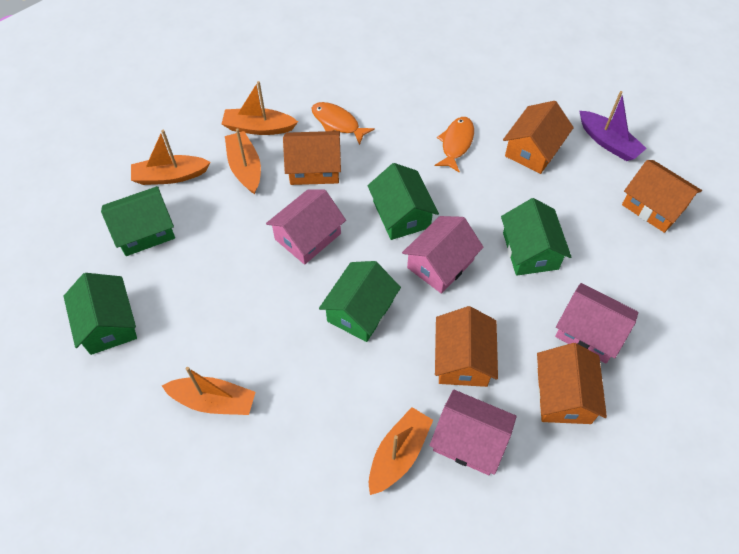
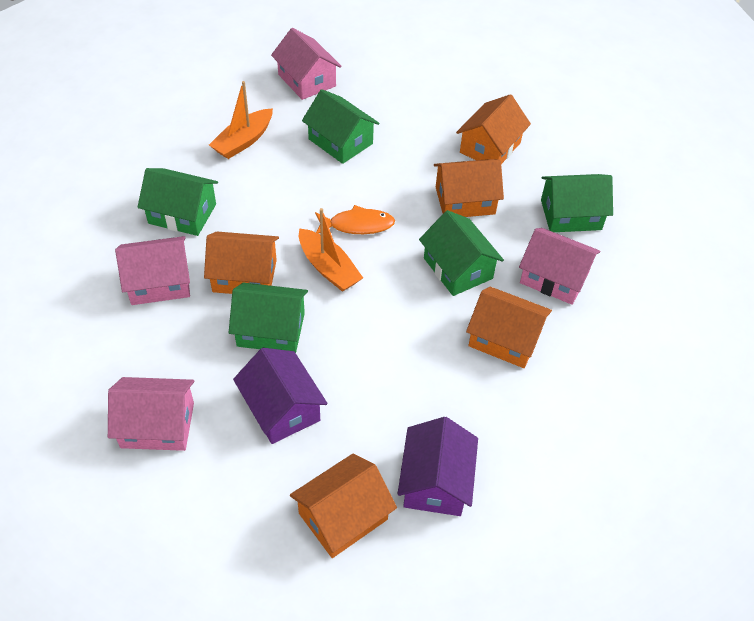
orange boat: 5 -> 2
orange fish: 2 -> 1
purple boat: 1 -> 0
purple house: 0 -> 2

